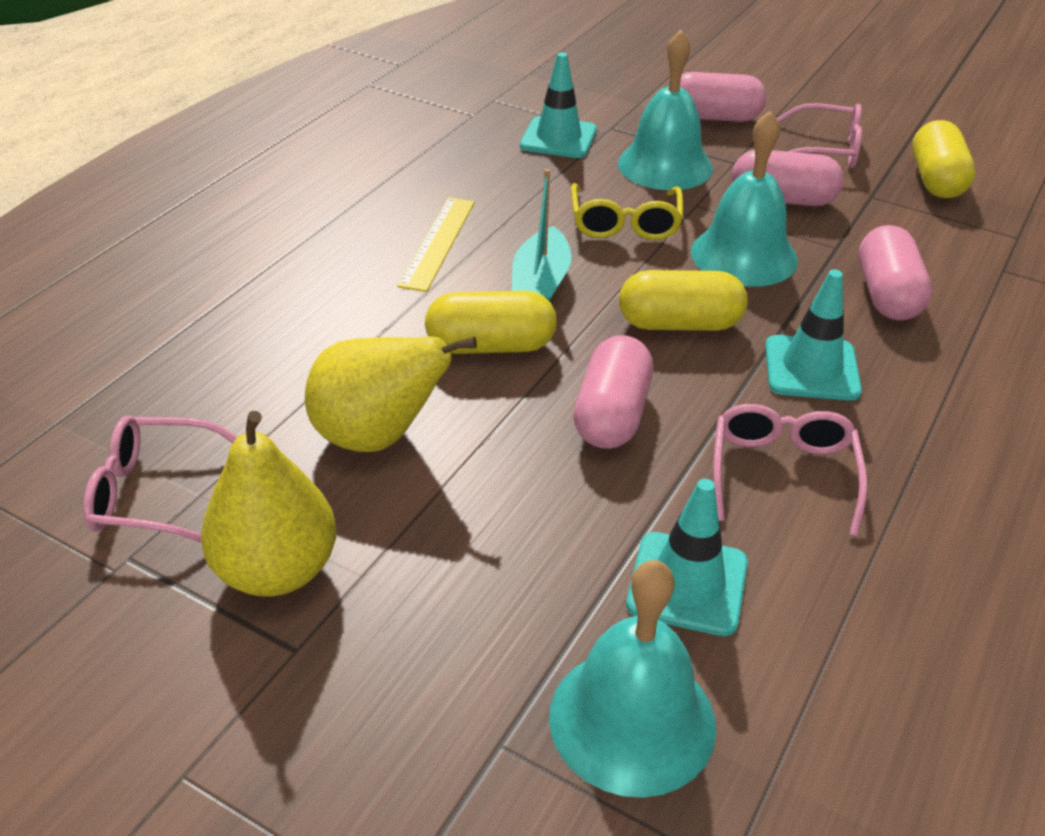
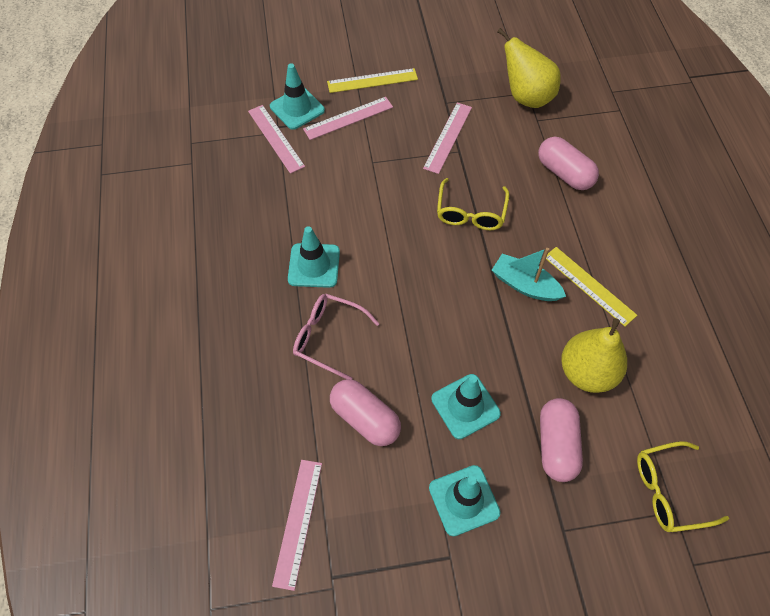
pink capsule: 4 -> 3
pink glasses: 3 -> 1
pink ruler: 0 -> 4
turquoise bell: 3 -> 0
turquoise traffic cone: 3 -> 4
yellow capsule: 3 -> 0
yellow glasses: 1 -> 2
yellow ruler: 1 -> 2

